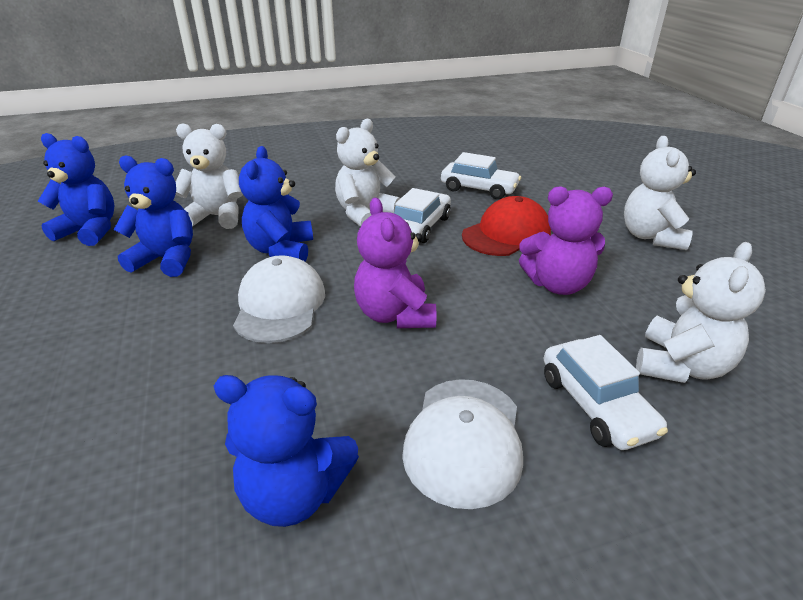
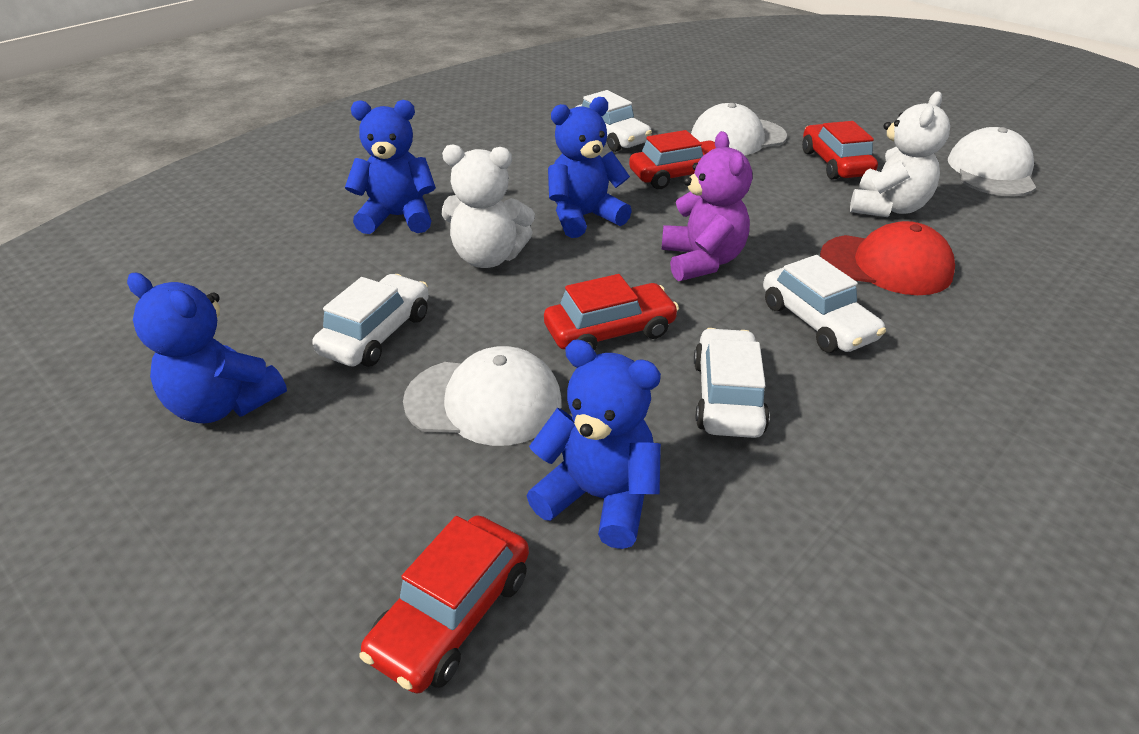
purple teddy bear: 2 -> 1
red car: 0 -> 4
white cap: 2 -> 3
white car: 3 -> 4
white teddy bear: 4 -> 2

